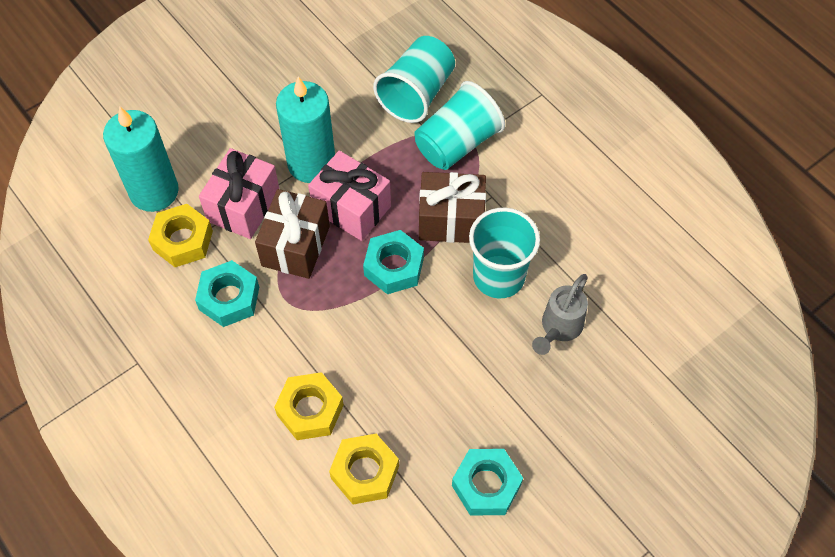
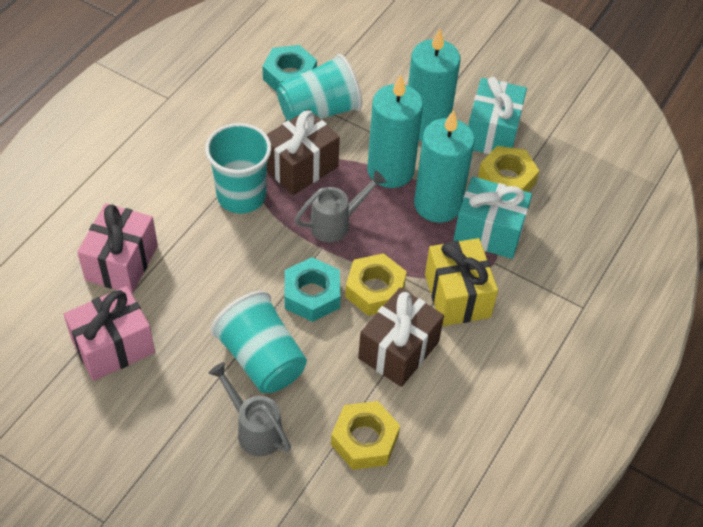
grey watering can: 1 -> 2
turquoise candle: 2 -> 3
turquoise gift: 0 -> 2
turquoise nut: 3 -> 2
yellow gift: 0 -> 1

